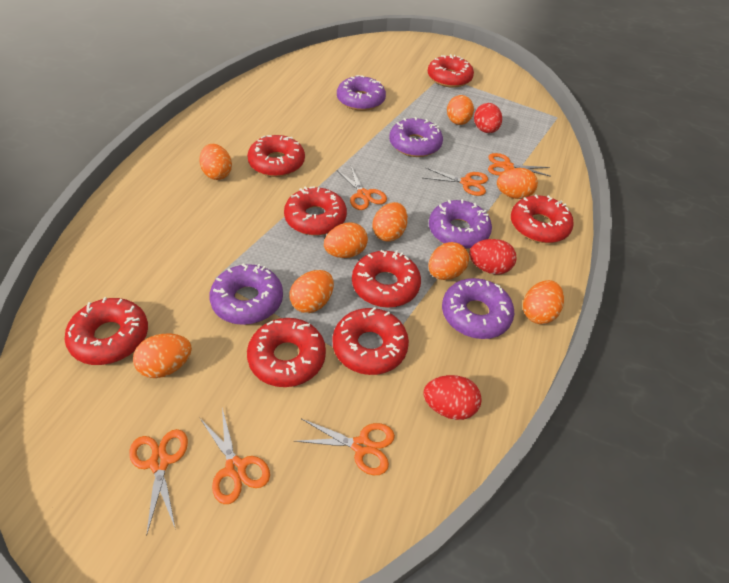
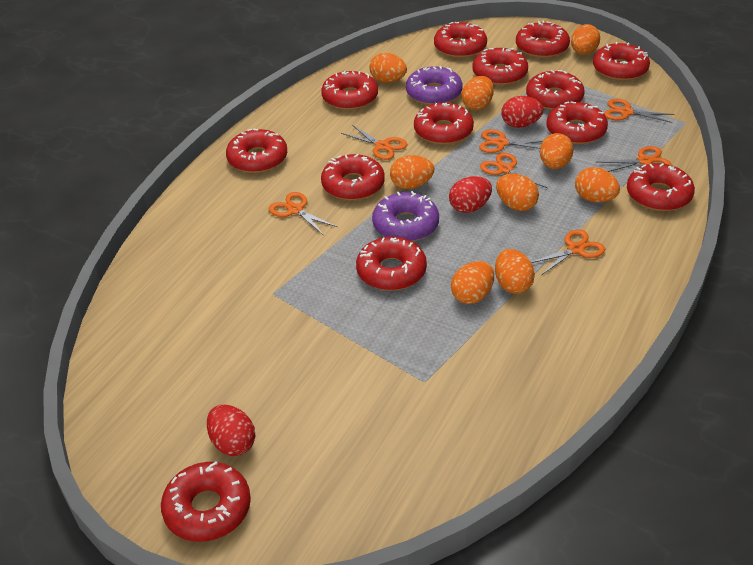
orange scissors: 6 -> 7
purple donut: 5 -> 2
red donut: 8 -> 13

